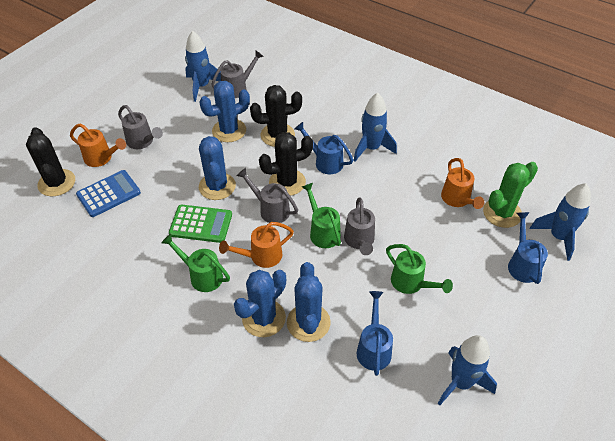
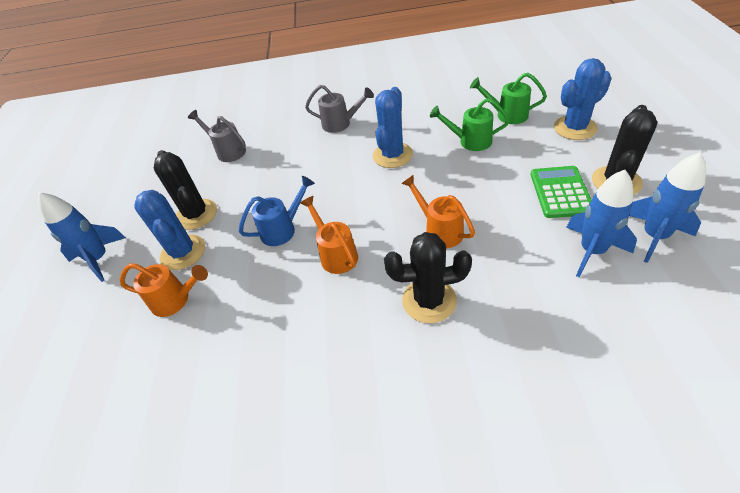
blue cactus: 4 -> 3
blue calculator: 1 -> 0
blue rocket: 4 -> 3
blue watering can: 3 -> 1
green cactus: 1 -> 0
green watering can: 3 -> 2
grey watering can: 4 -> 2

